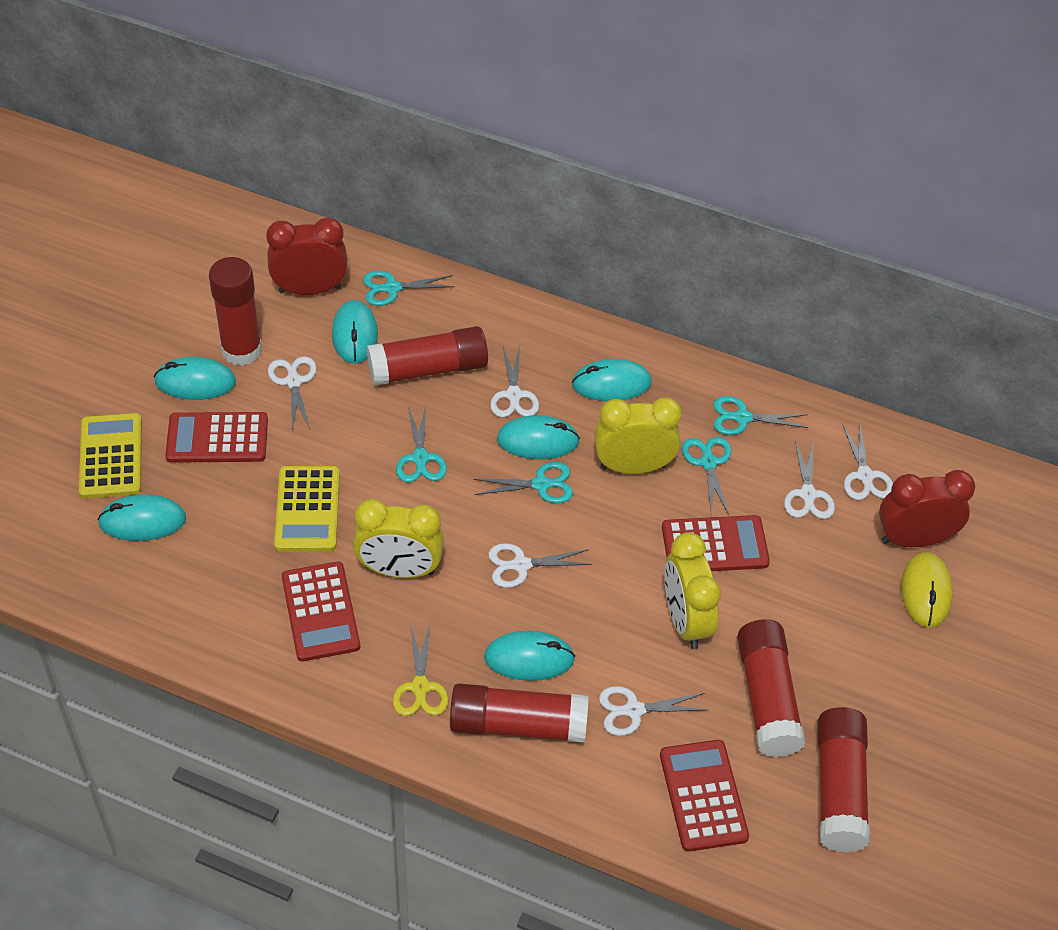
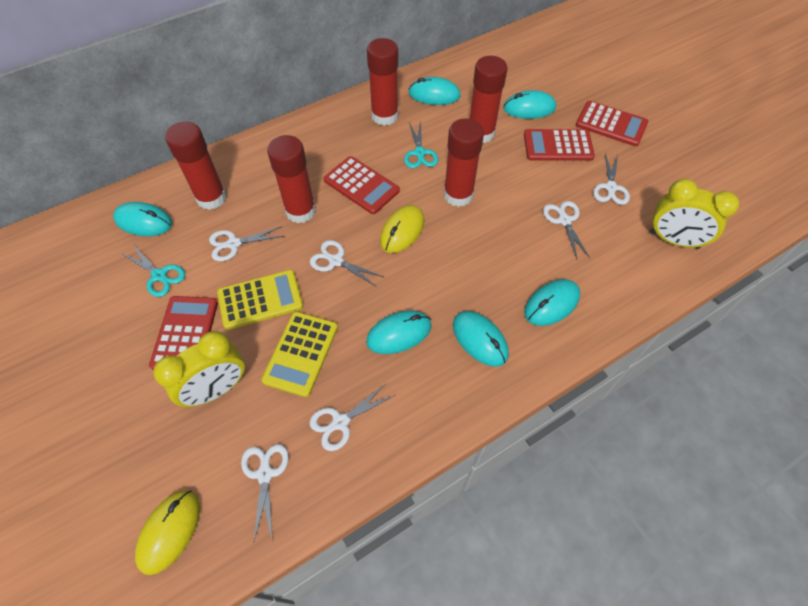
red clock: 2 -> 0
turquoise scissors: 5 -> 2
yellow clock: 3 -> 2
yellow mouse: 1 -> 2
yellow scissors: 1 -> 0

